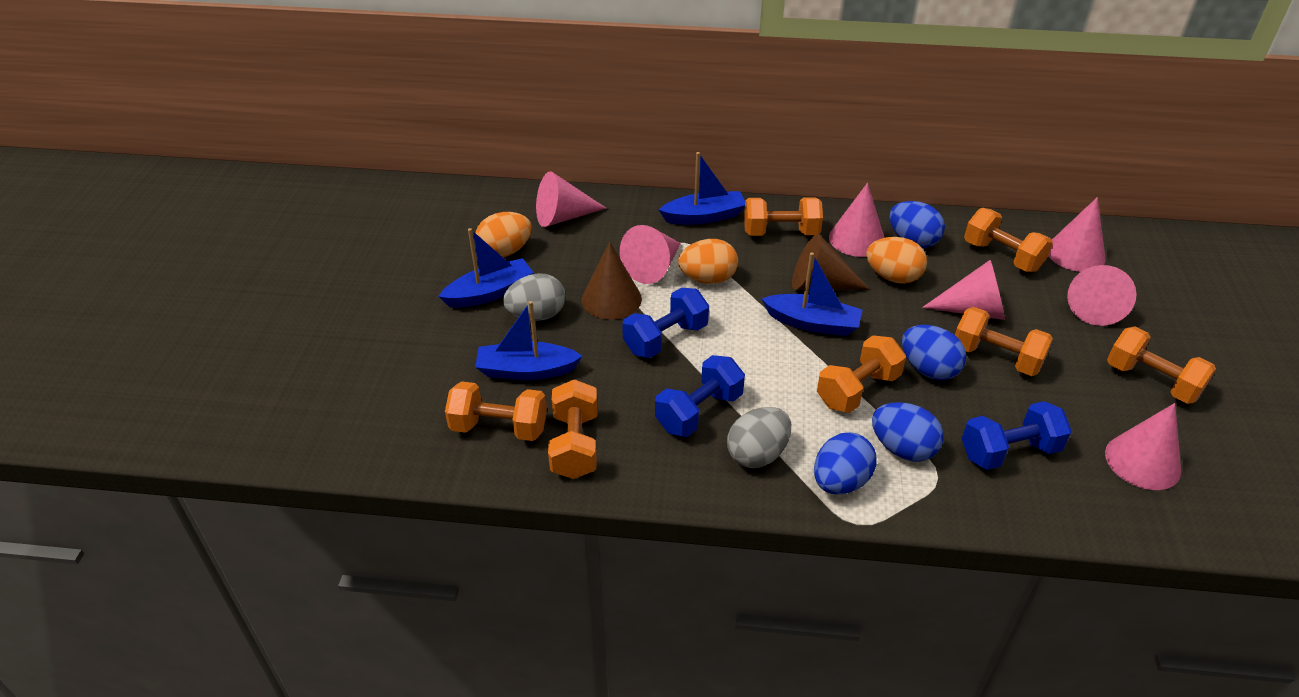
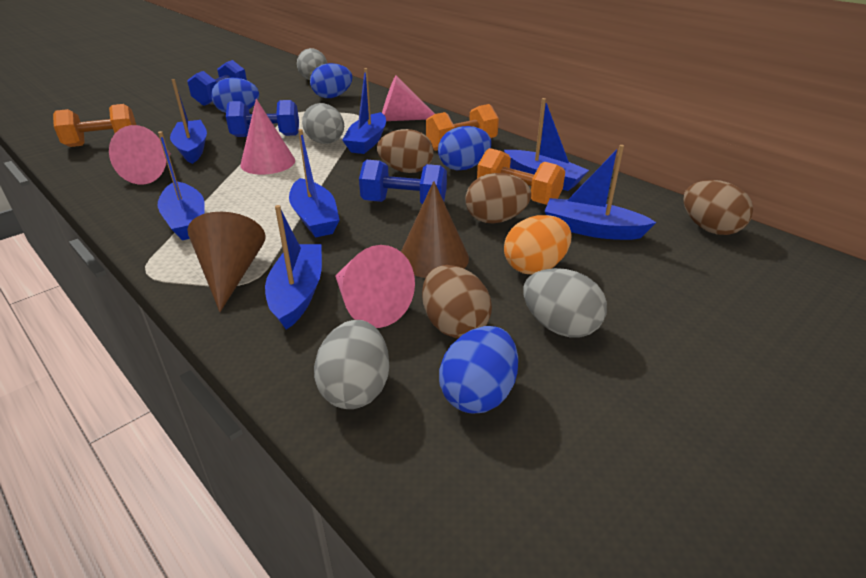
blue boat: 4 -> 7
brown egg: 0 -> 4
grey egg: 2 -> 4
orange dumbbell: 7 -> 3
orange egg: 3 -> 1
pink cone: 7 -> 4

